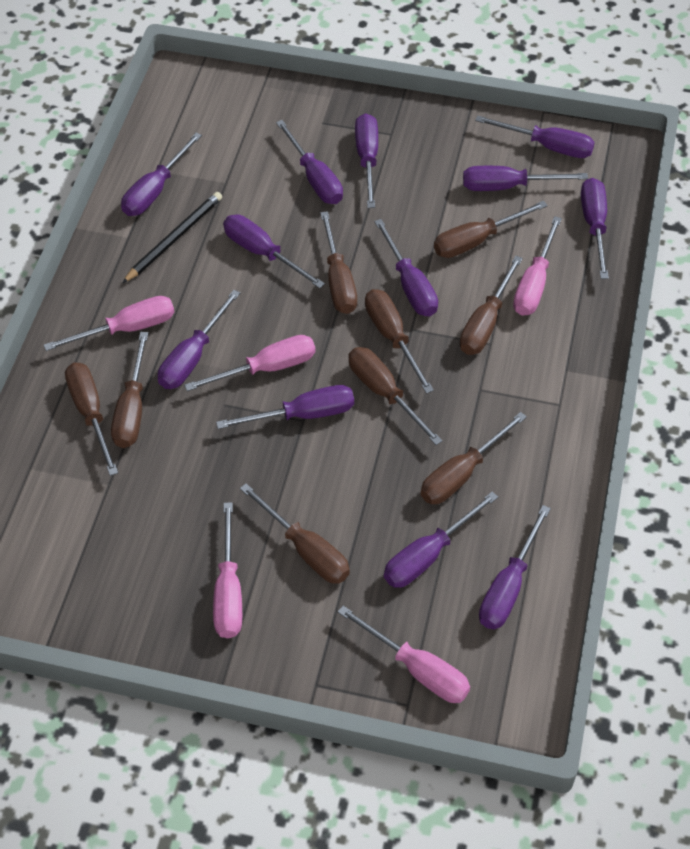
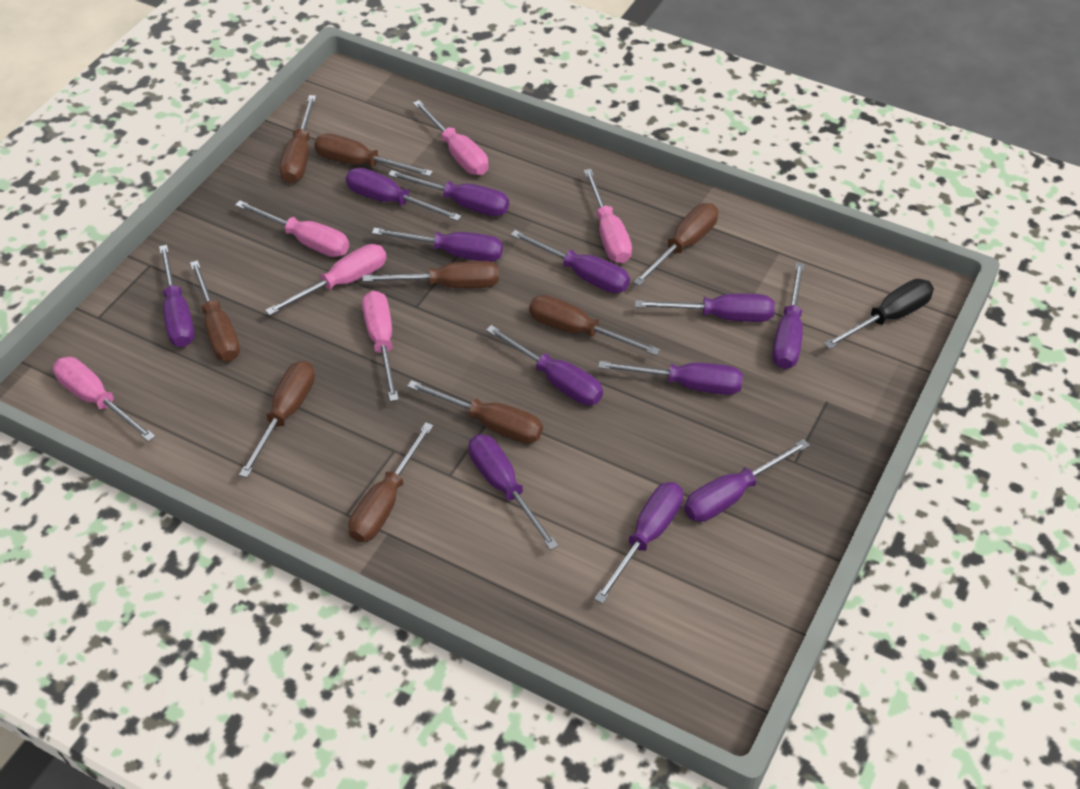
black pencil: 1 -> 0
black screwdriver: 0 -> 1
pink screwdriver: 5 -> 6

